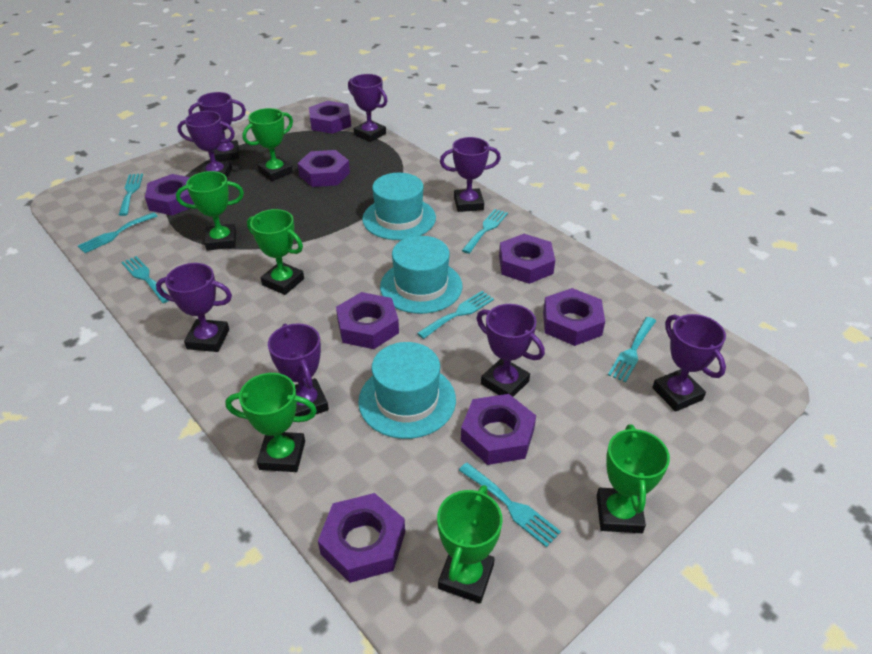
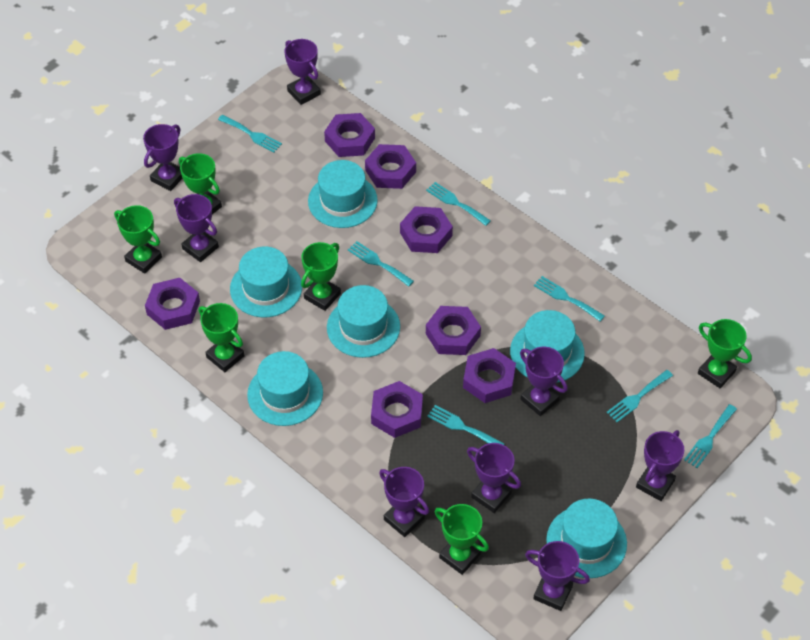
purple nut: 8 -> 7
turquoise hat: 3 -> 6

